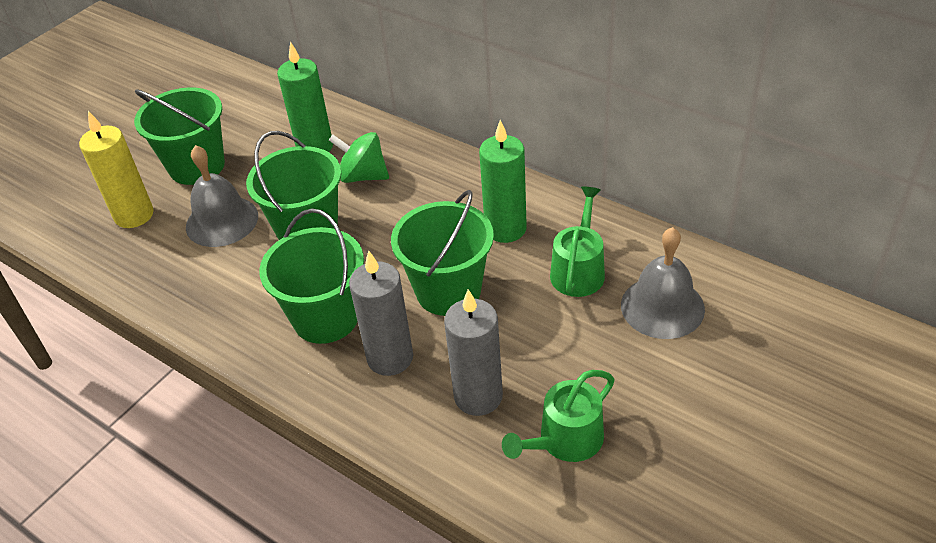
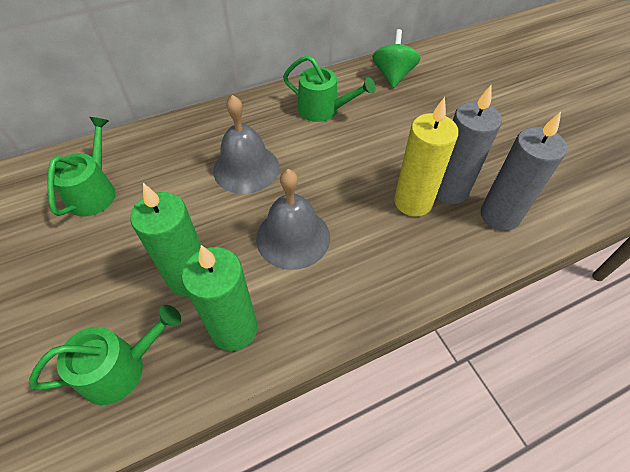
green bucket: 4 -> 0
green watering can: 2 -> 3

